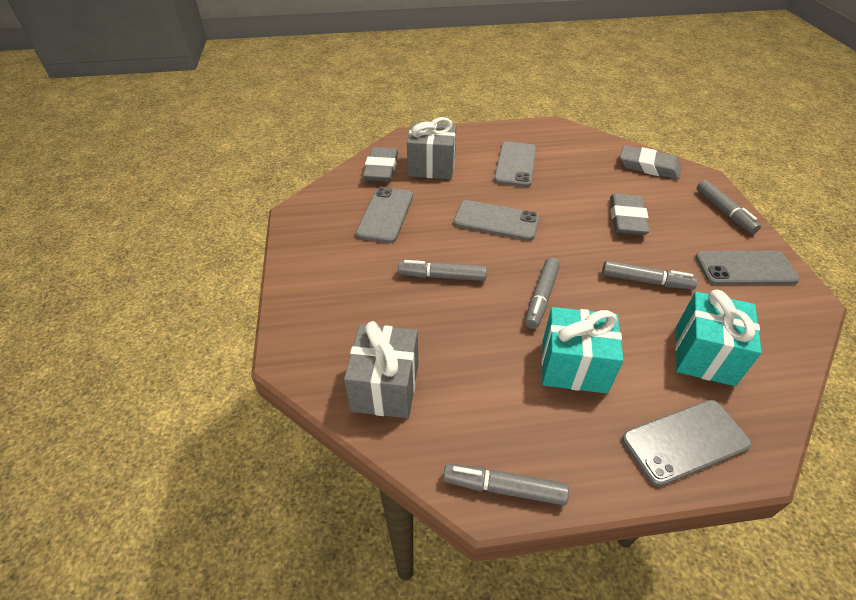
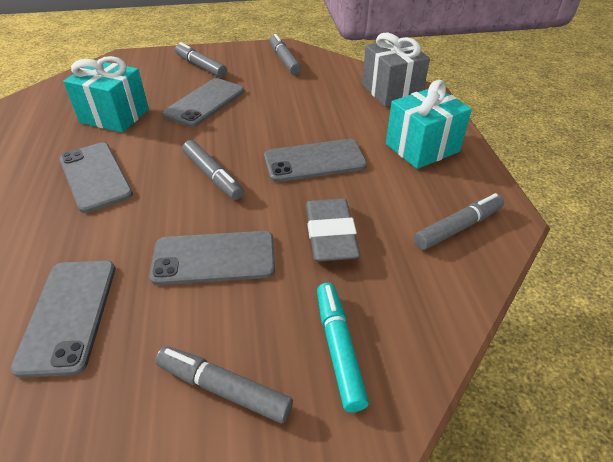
grey eraser: 3 -> 1
grey gift: 2 -> 1
turquoise marker: 0 -> 1

